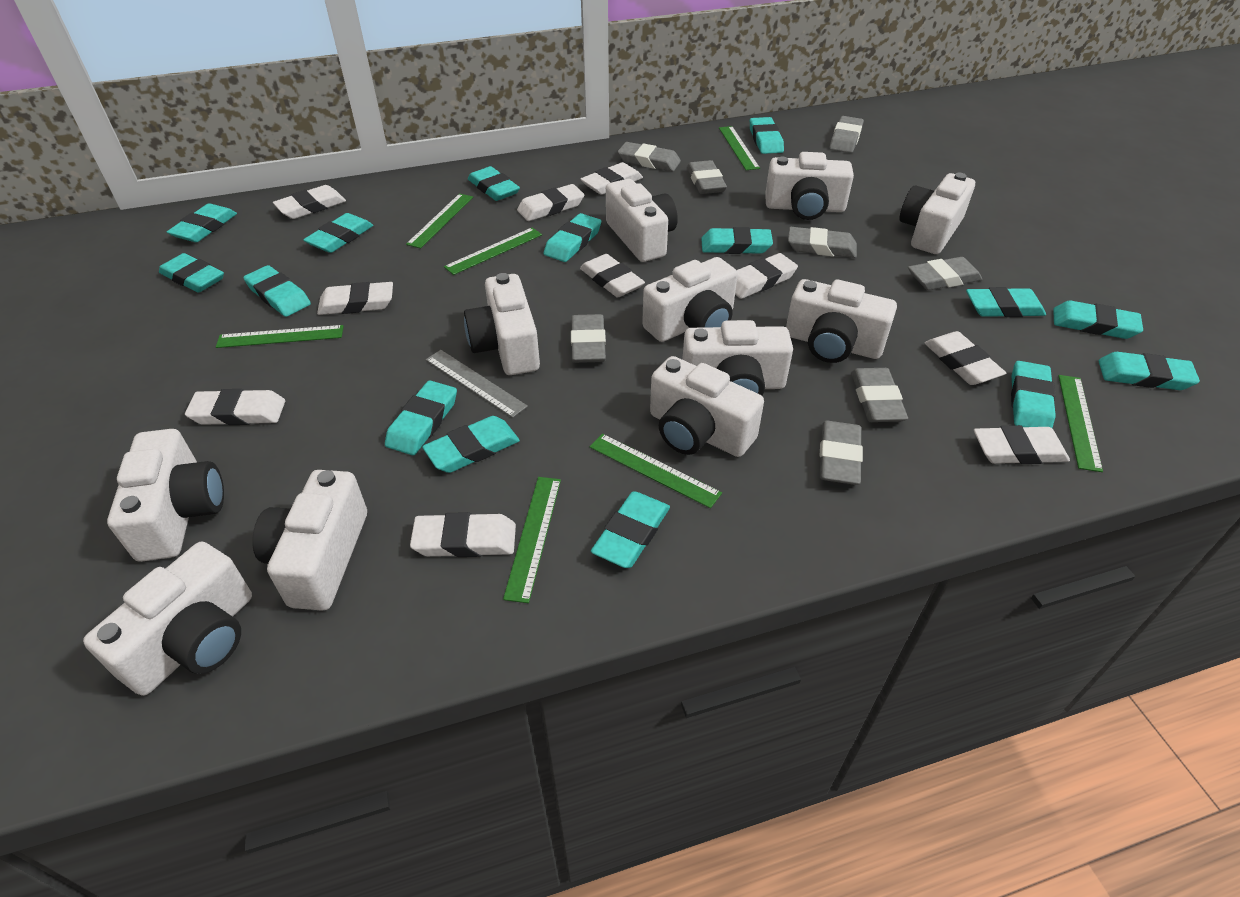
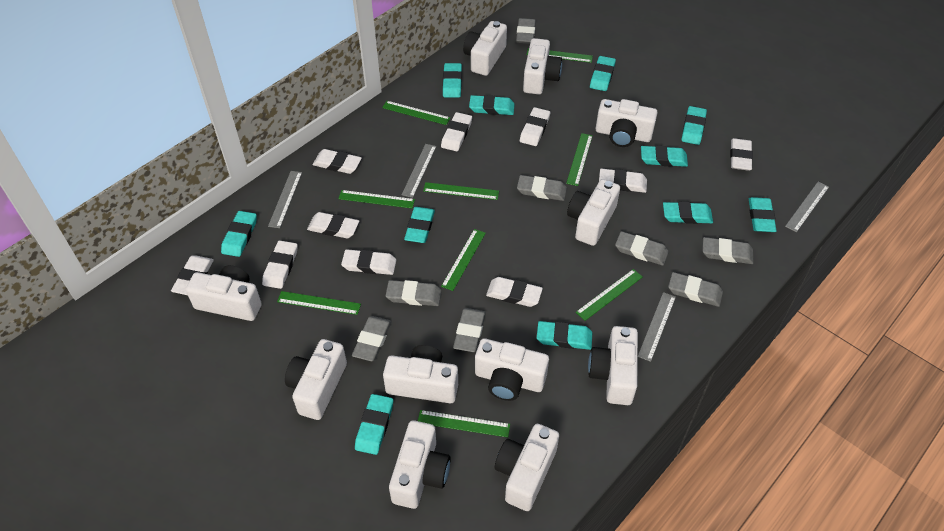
green ruler: 7 -> 9
grey ruler: 1 -> 4
turquoise eraser: 15 -> 11

